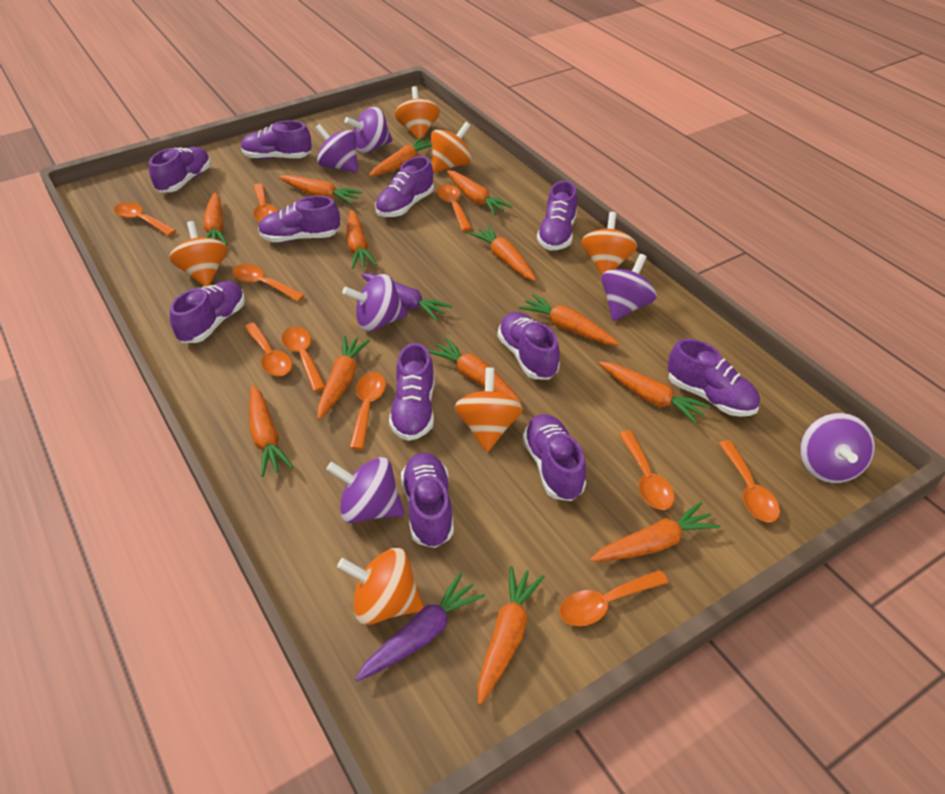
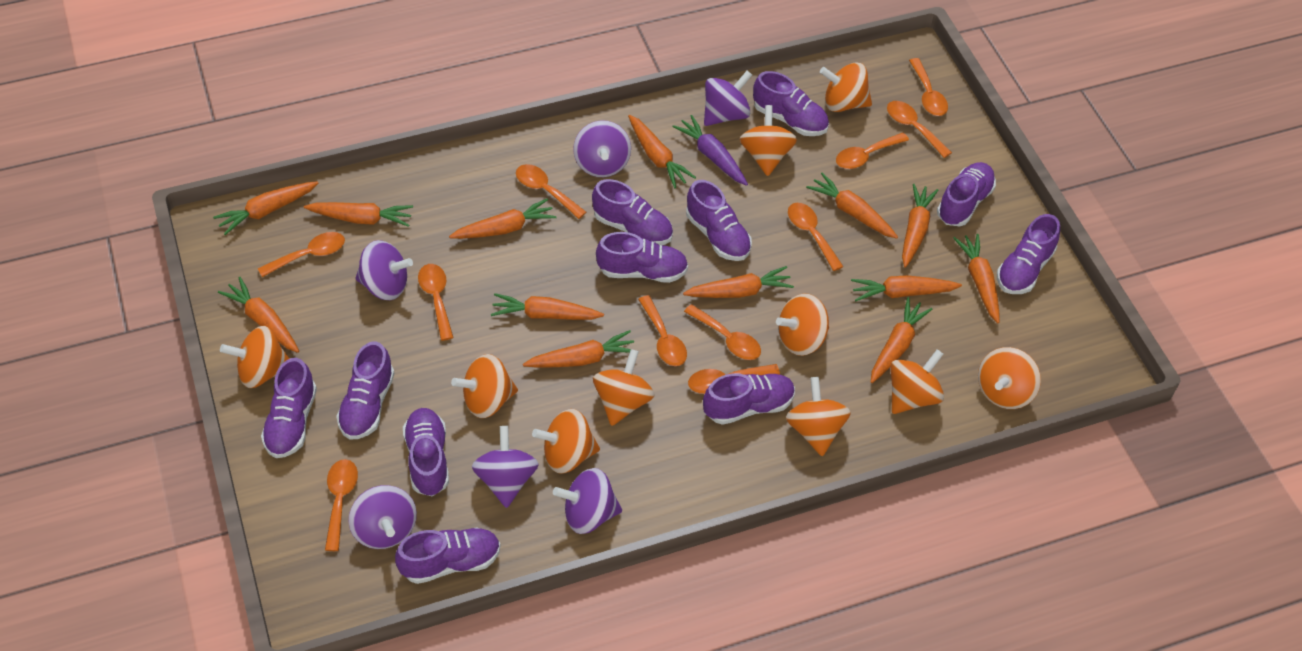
orange spinning top: 6 -> 10
orange spoon: 10 -> 11
purple carrot: 2 -> 1

